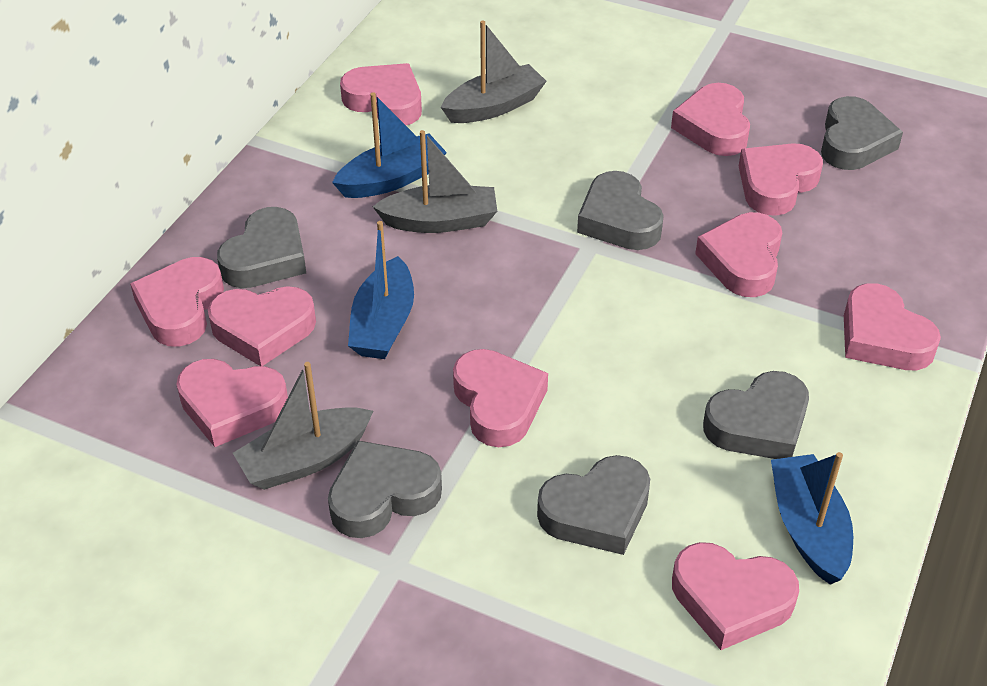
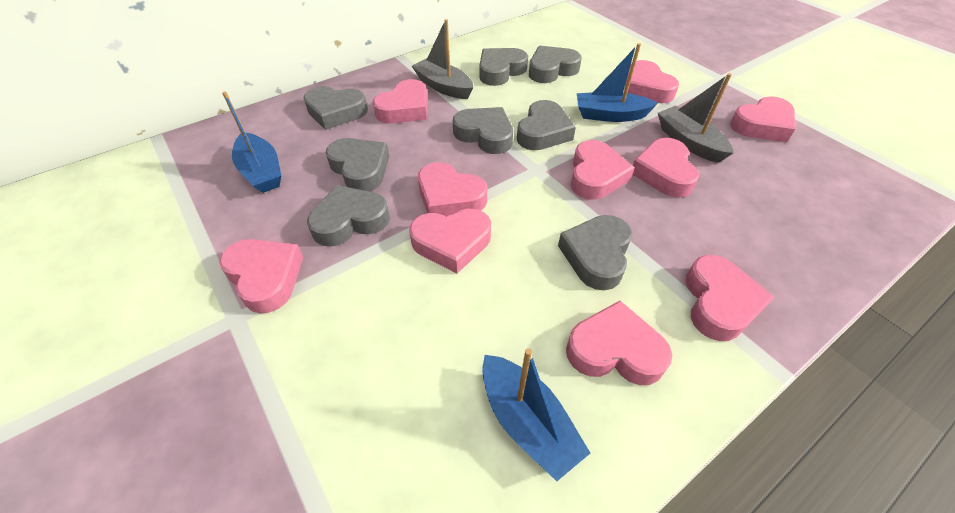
grey boat: 3 -> 2
grey heart: 6 -> 8

